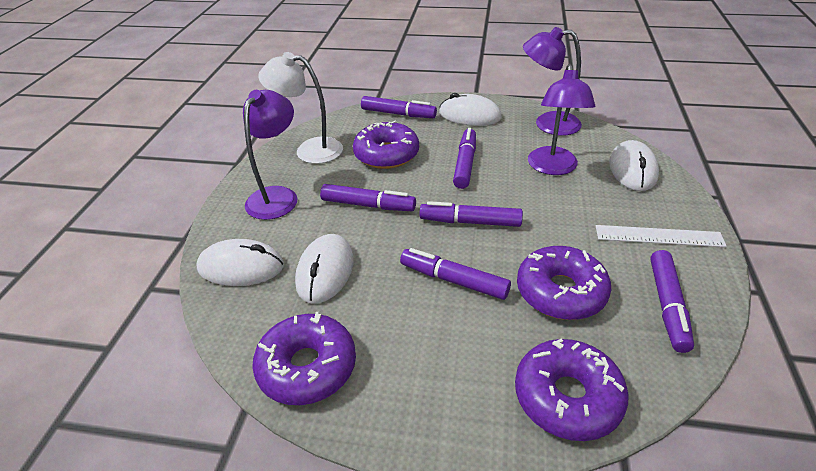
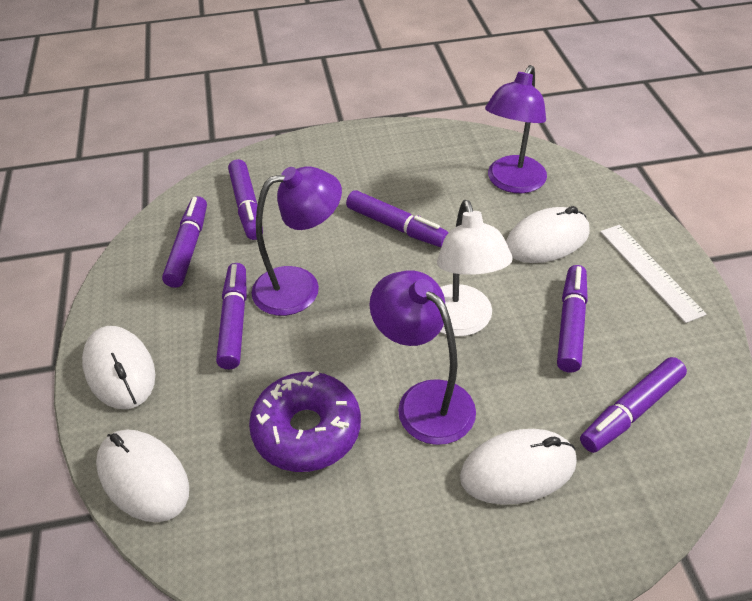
purple donut: 4 -> 1

